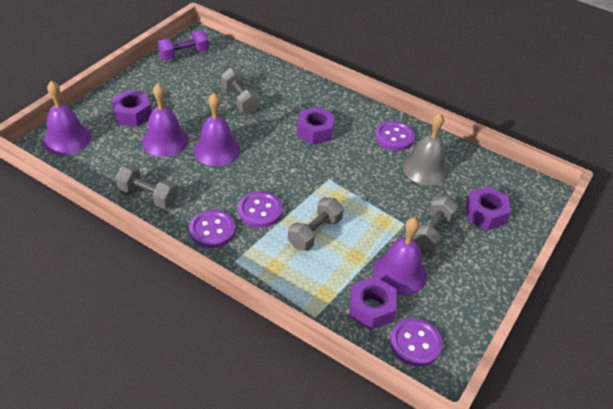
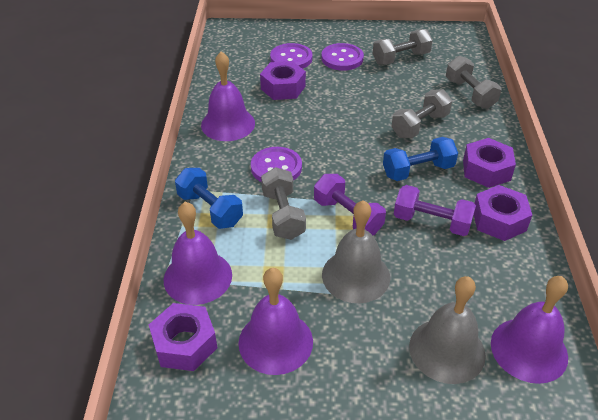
blue dumbbell: 0 -> 2
grey bell: 1 -> 2
purple button: 4 -> 3
purple dumbbell: 1 -> 2

